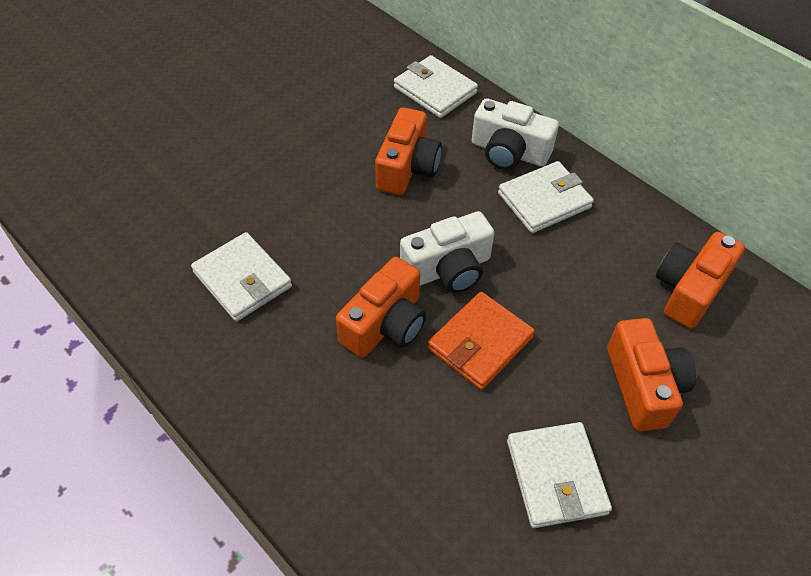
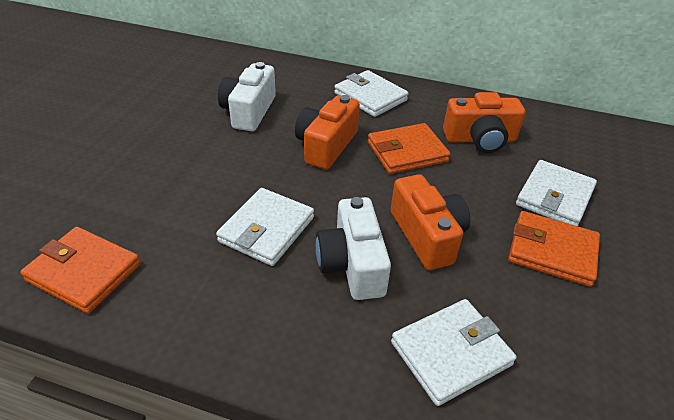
orange camera: 4 -> 3
orange wallet: 1 -> 3

